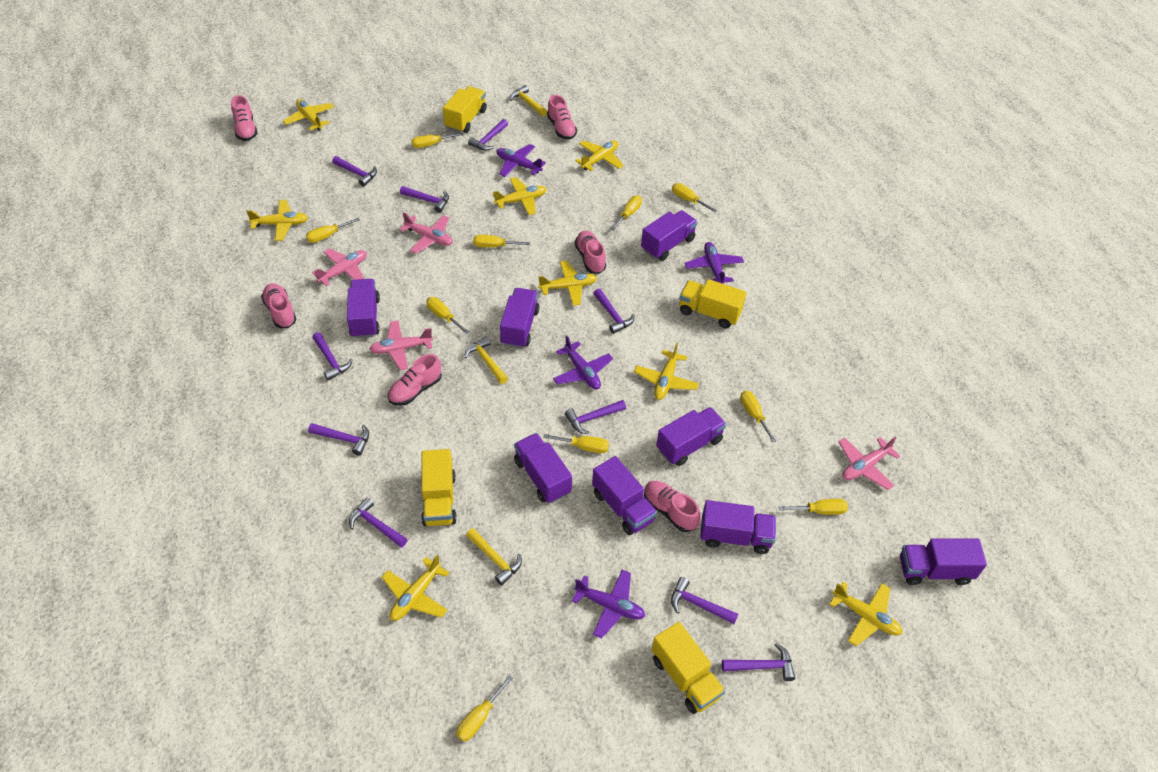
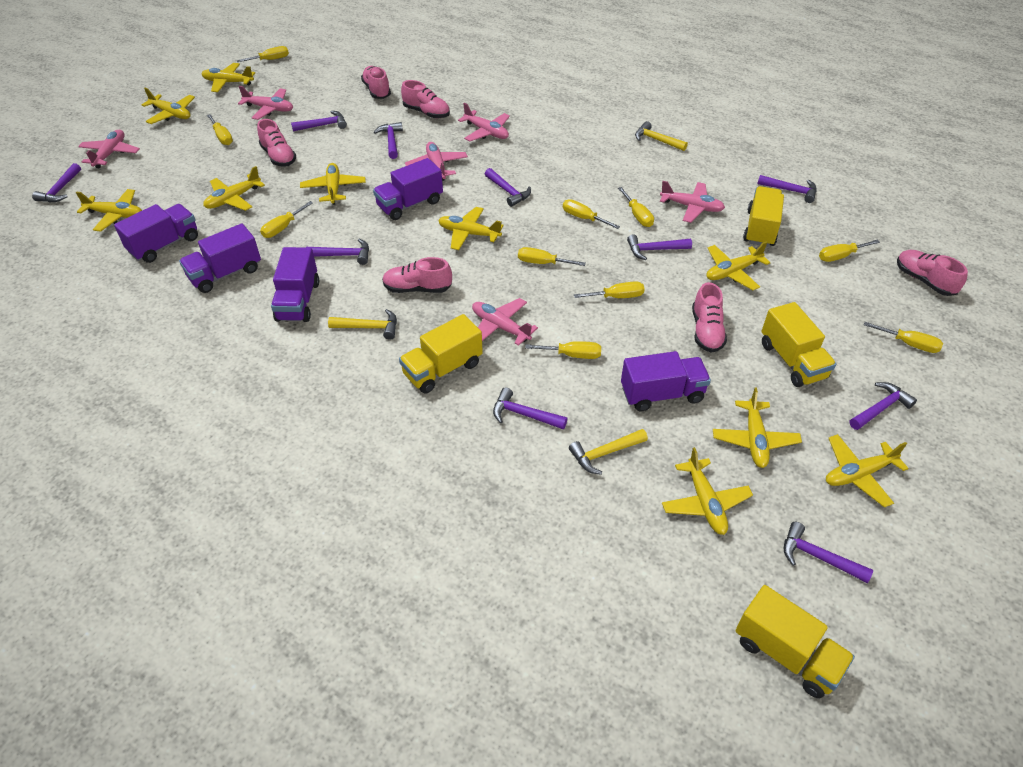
pink plane: 4 -> 6
purple plane: 4 -> 0
purple truck: 8 -> 5
yellow plane: 8 -> 10

